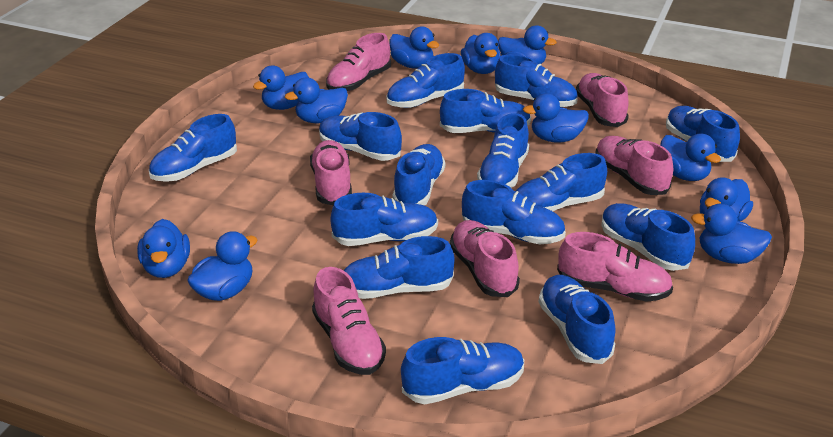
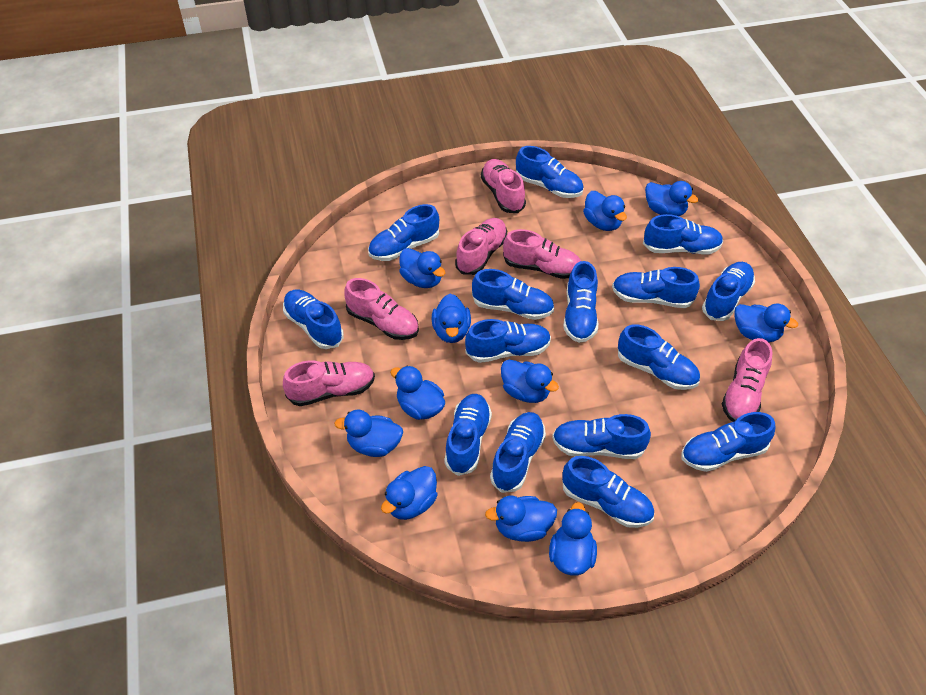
pink shoe: 7 -> 6

